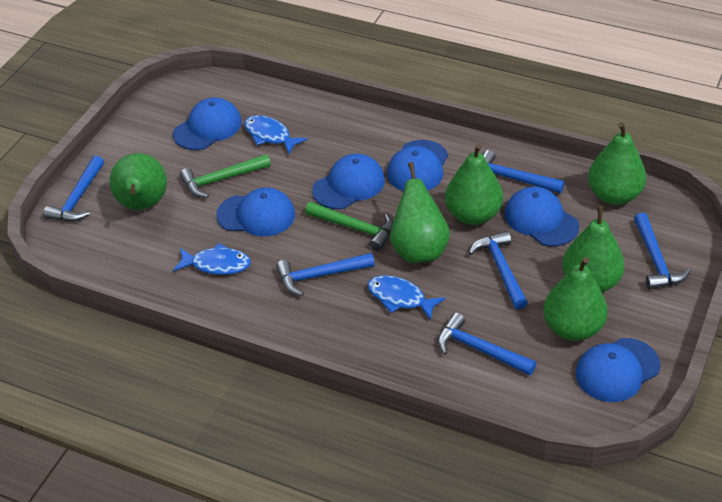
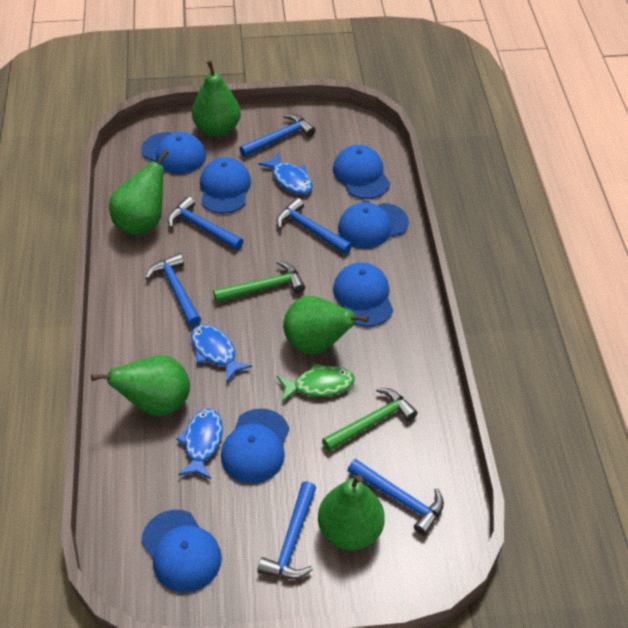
blue cap: 6 -> 7
green fish: 0 -> 1
green pear: 6 -> 5

